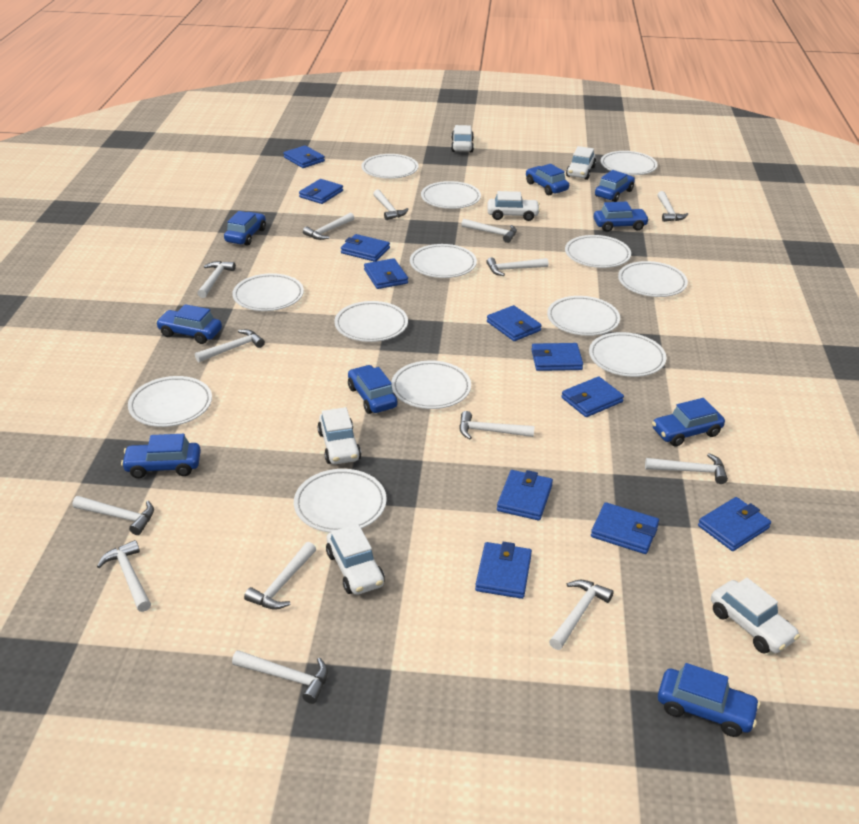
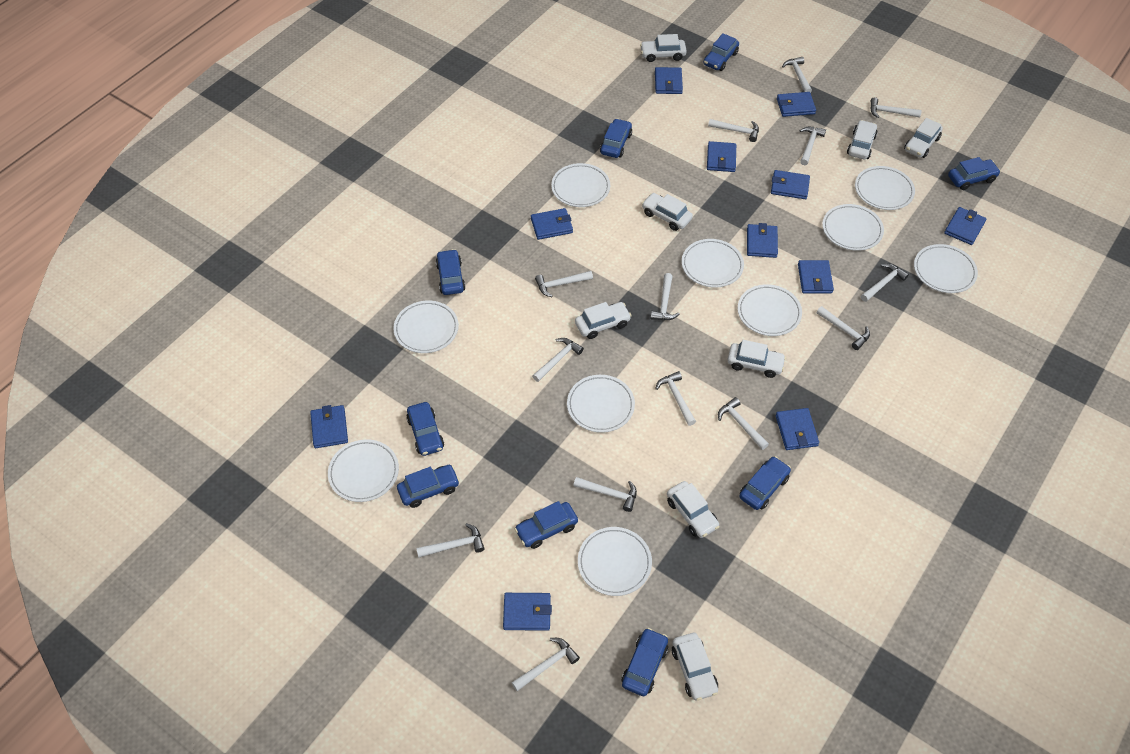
white car: 6 -> 8
white plate: 13 -> 10

